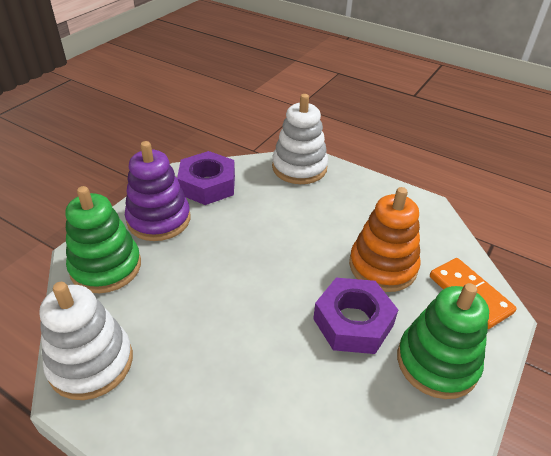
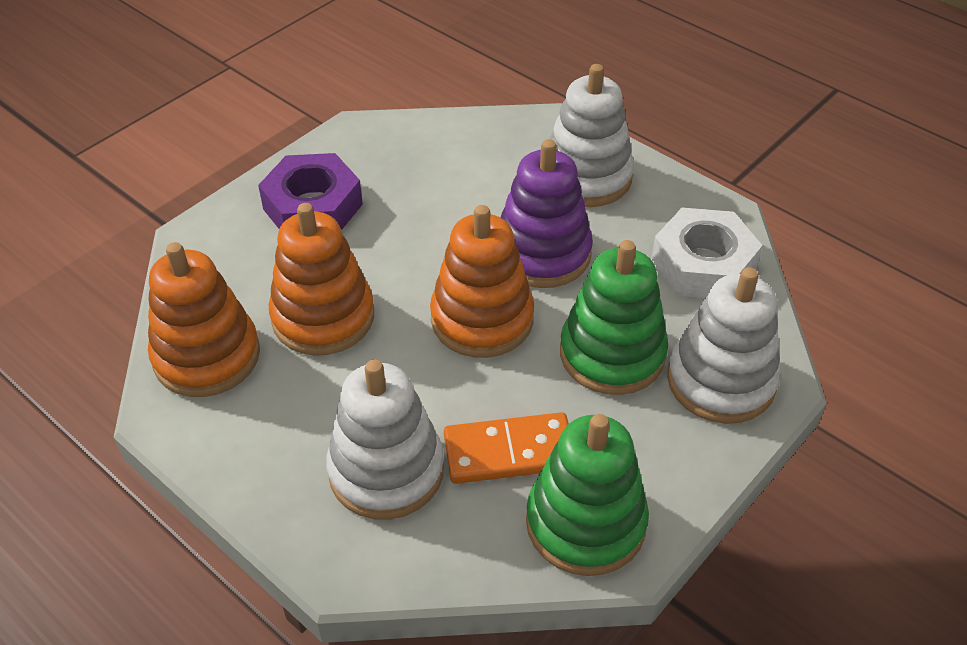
orange stacking toy: 1 -> 3
purple nut: 2 -> 1
white nut: 0 -> 1
white stacking toy: 2 -> 3

